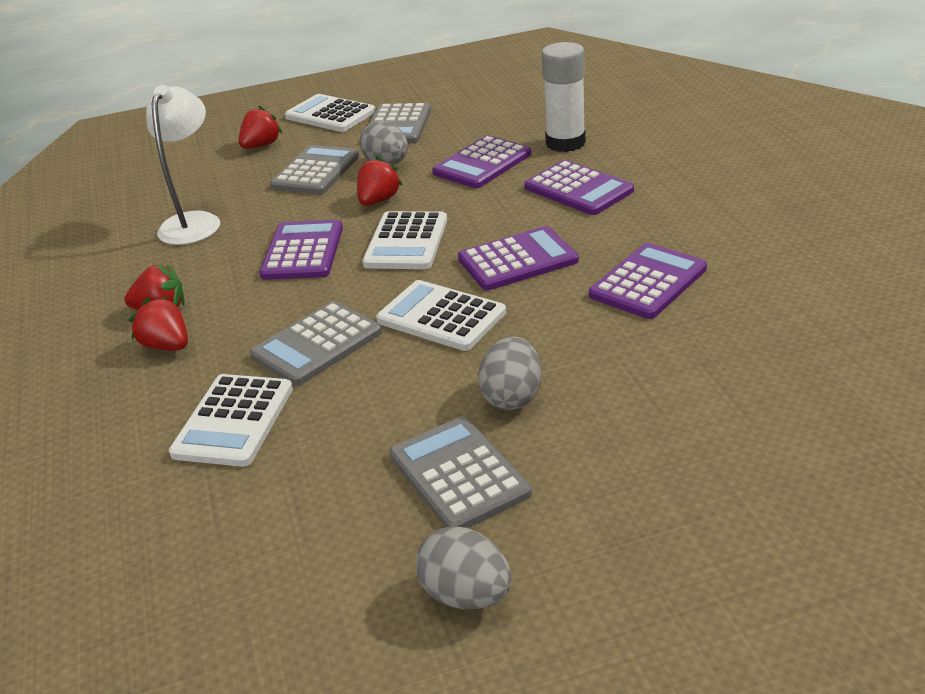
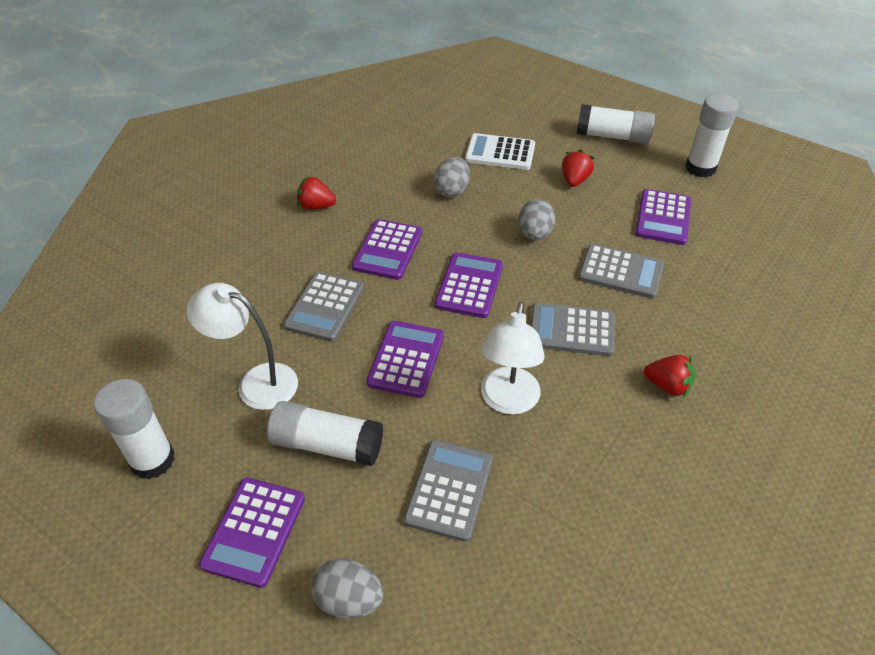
red strawberry: 4 -> 3
white calculator: 4 -> 1
white glue stick: 1 -> 4
white lamp: 1 -> 2

